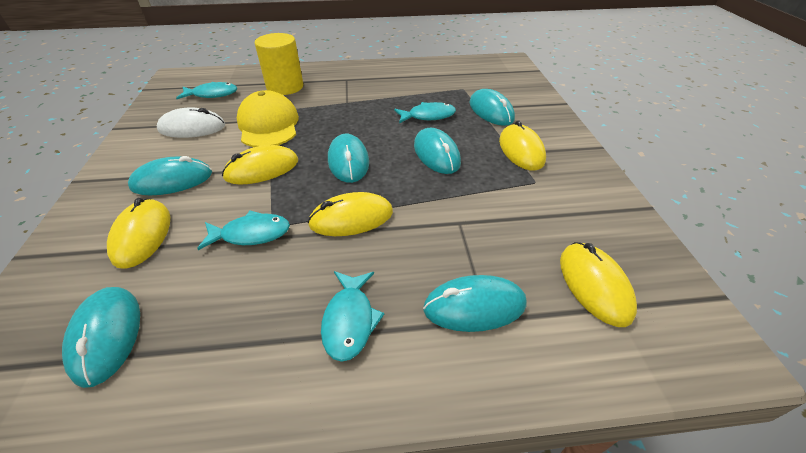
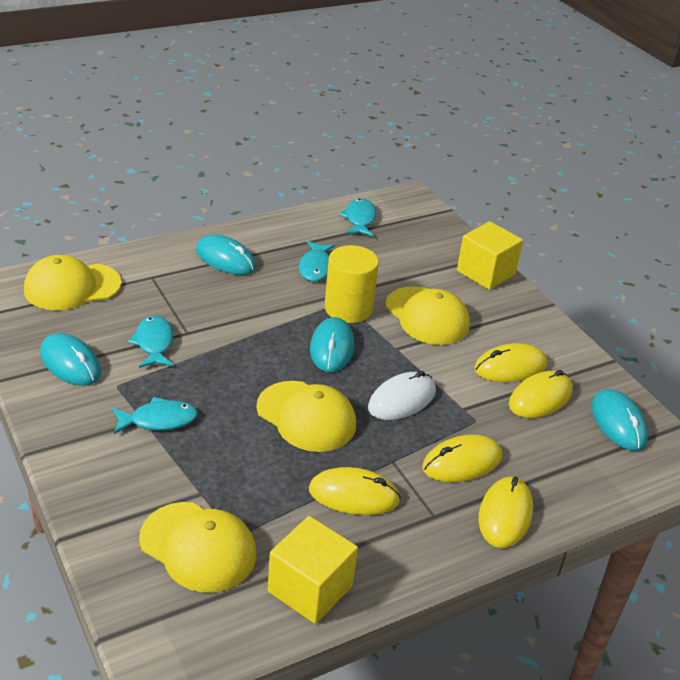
turquoise mouse: 6 -> 4
yellow cap: 1 -> 4
yellow cube: 0 -> 2

